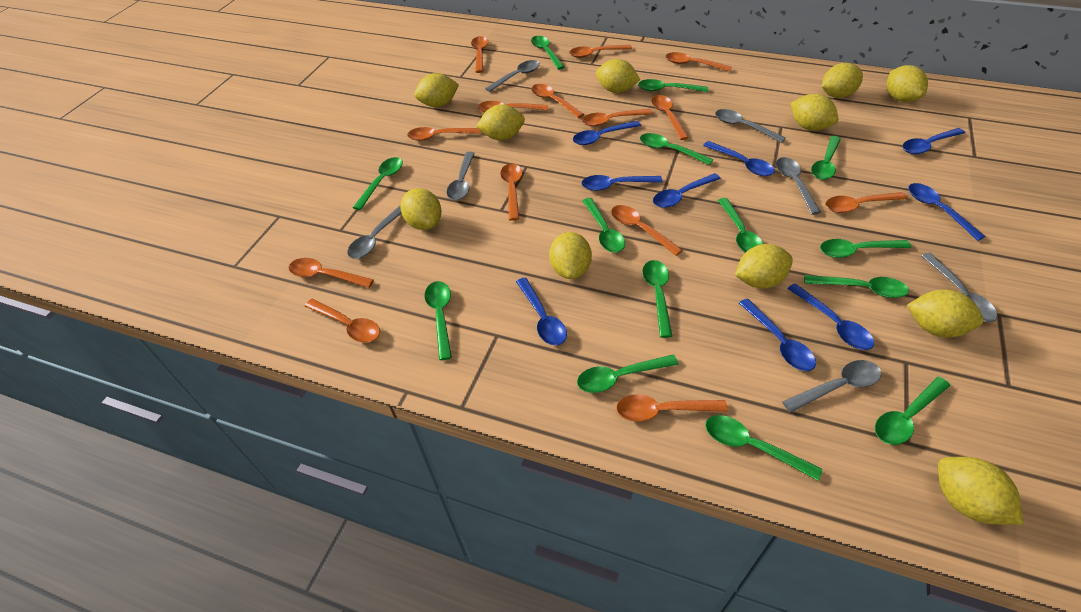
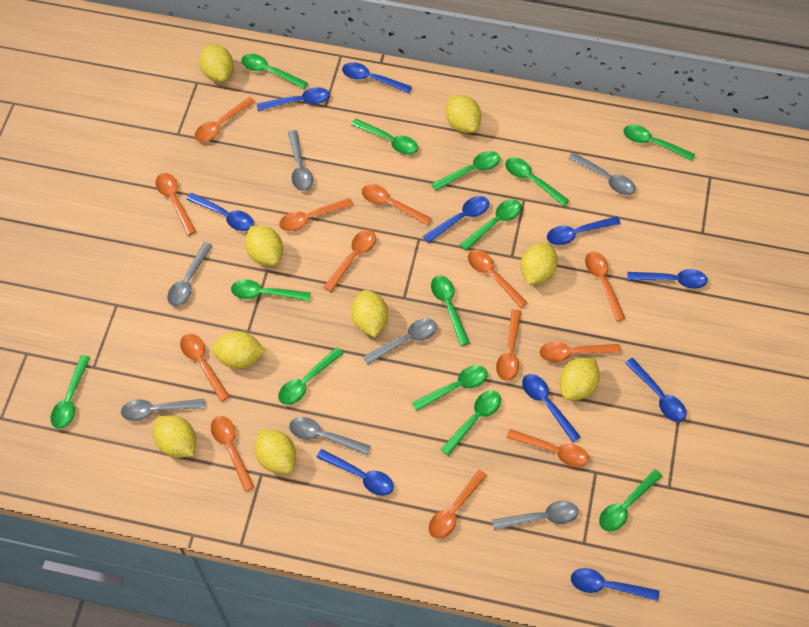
blue spoon: 9 -> 10
green spoon: 14 -> 13
orange spoon: 14 -> 13
yellow lemon: 11 -> 9

